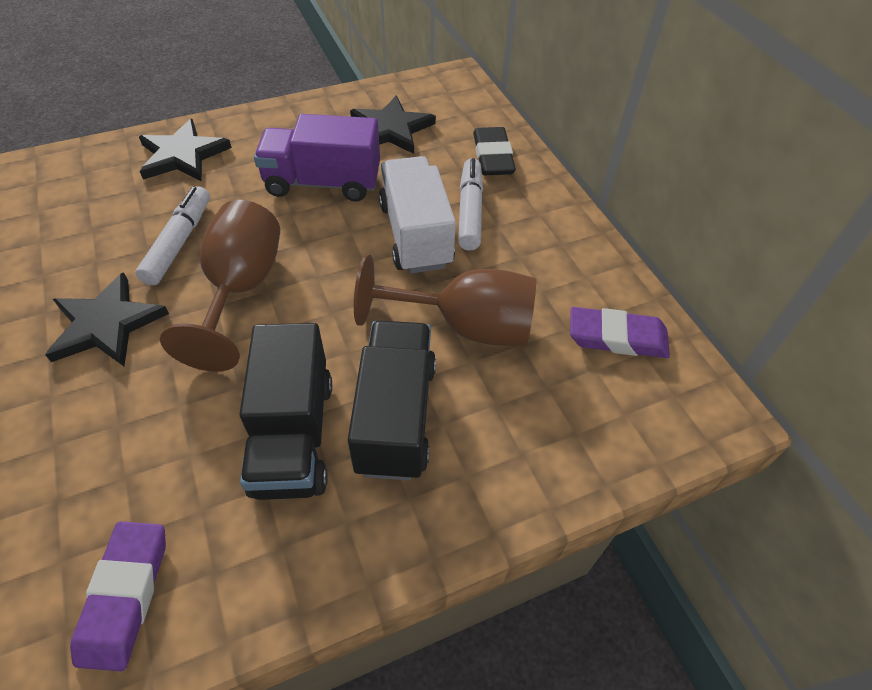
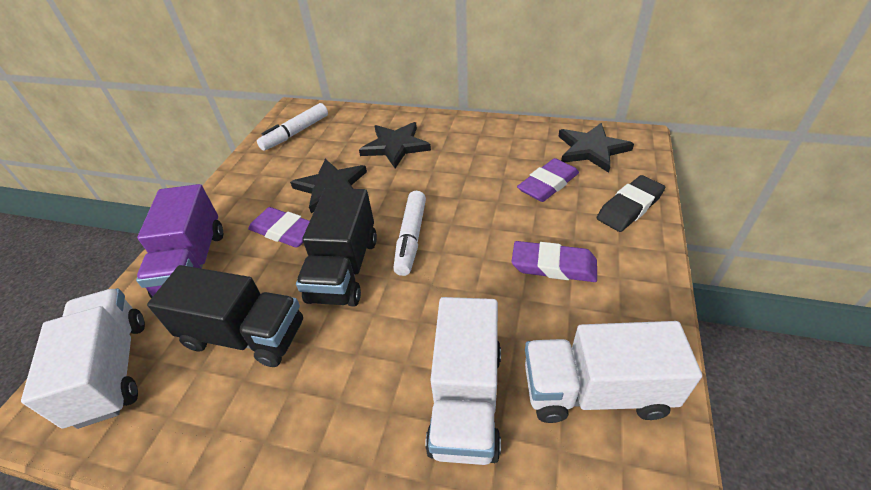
brown goblet: 2 -> 0
purple eraser: 2 -> 3
white truck: 1 -> 3

